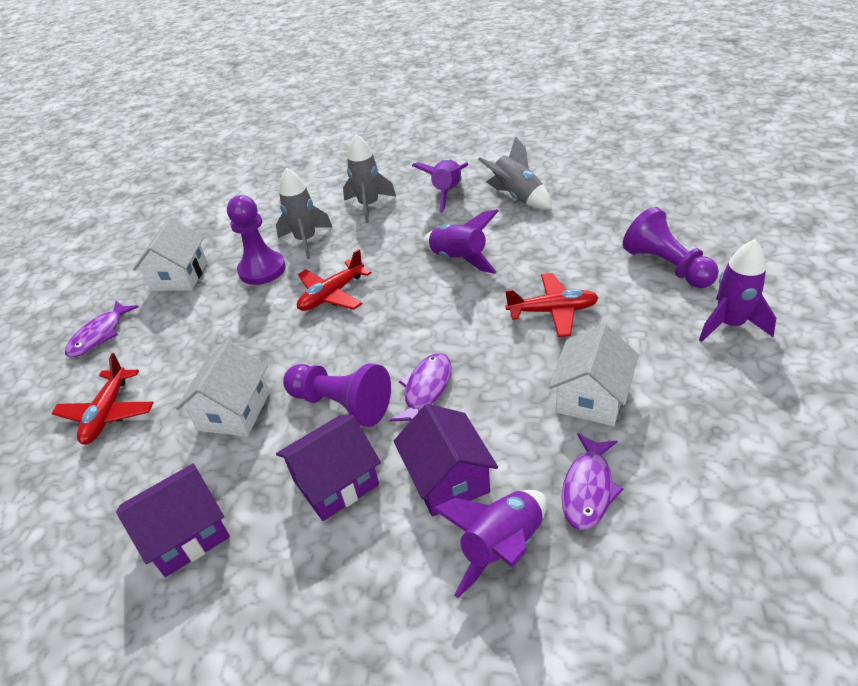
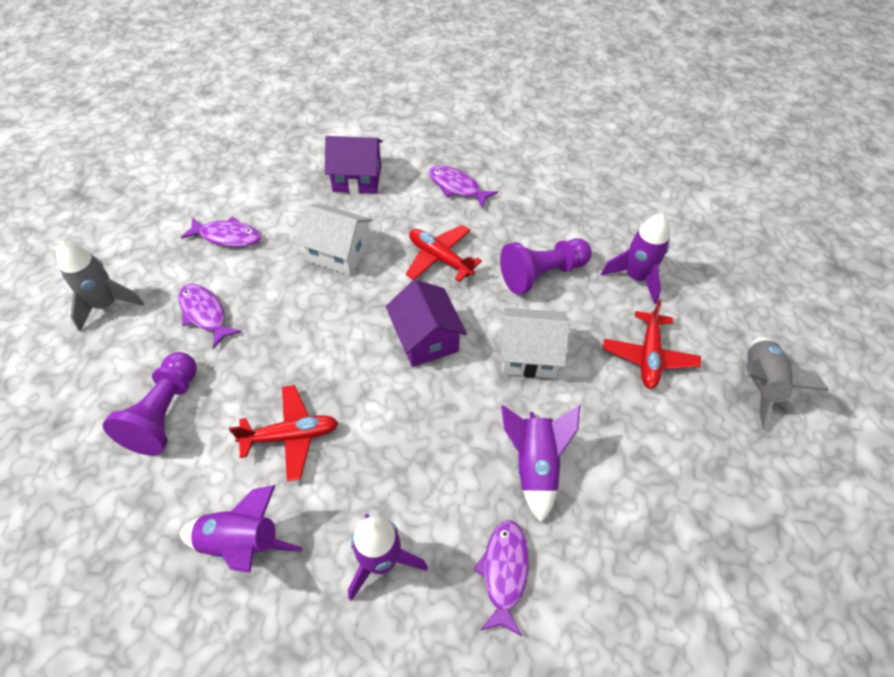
grey rocket: 3 -> 2
purple fish: 3 -> 4
purple house: 3 -> 2
purple pawn: 3 -> 2
white house: 3 -> 2

